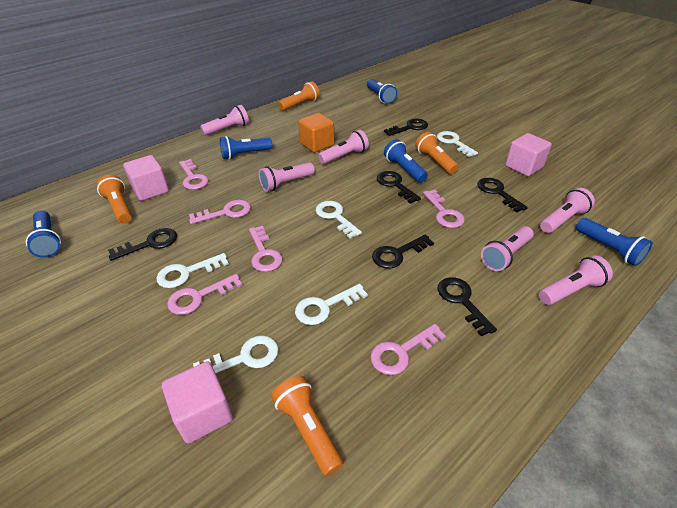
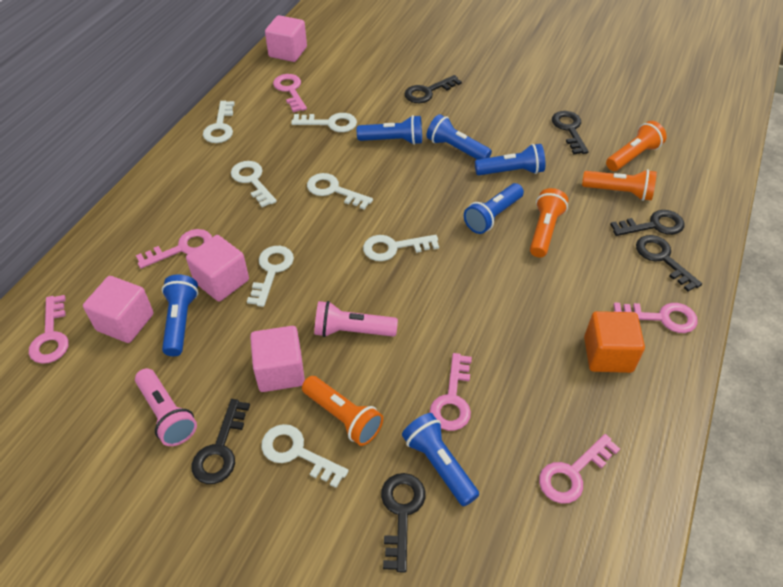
blue flashlight: 5 -> 6
pink cube: 3 -> 4
pink flashlight: 6 -> 2
white key: 5 -> 7

